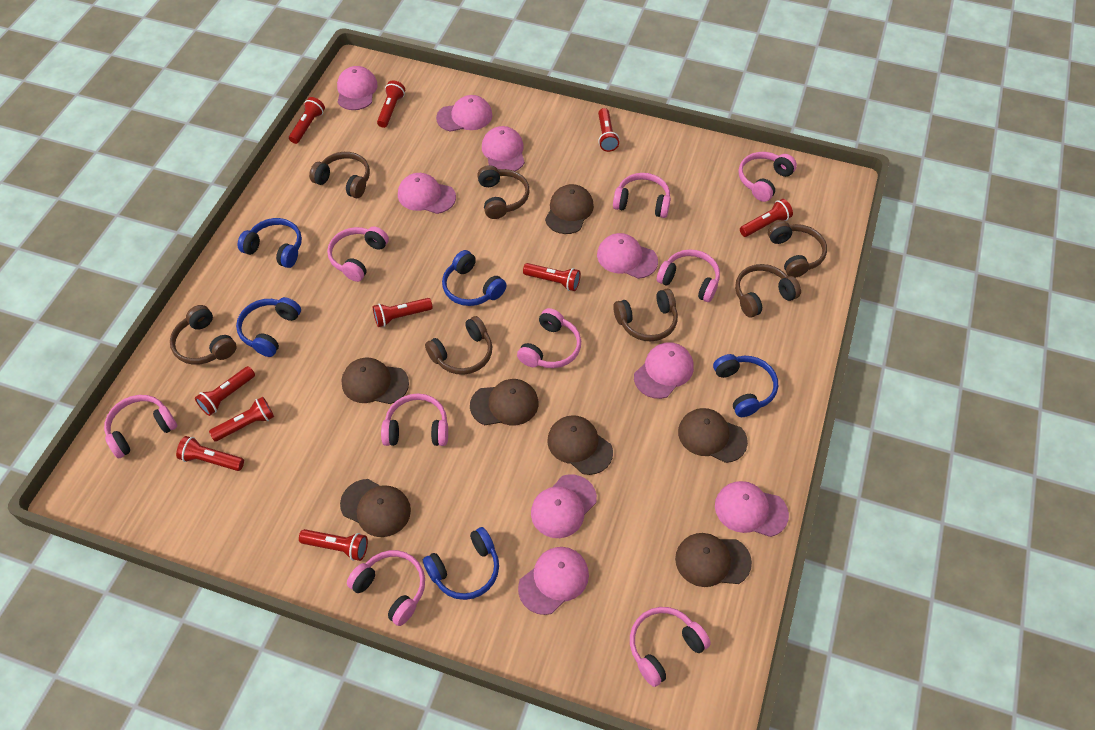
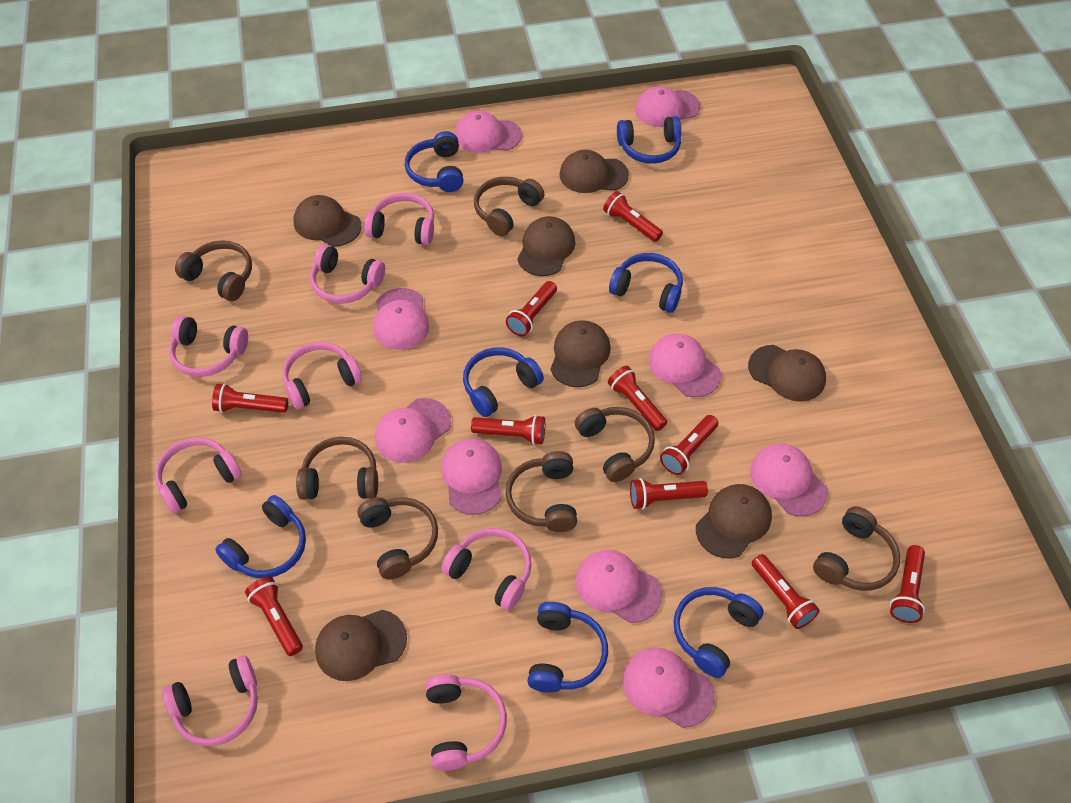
blue headphones: 5 -> 7
pink headphones: 9 -> 8

